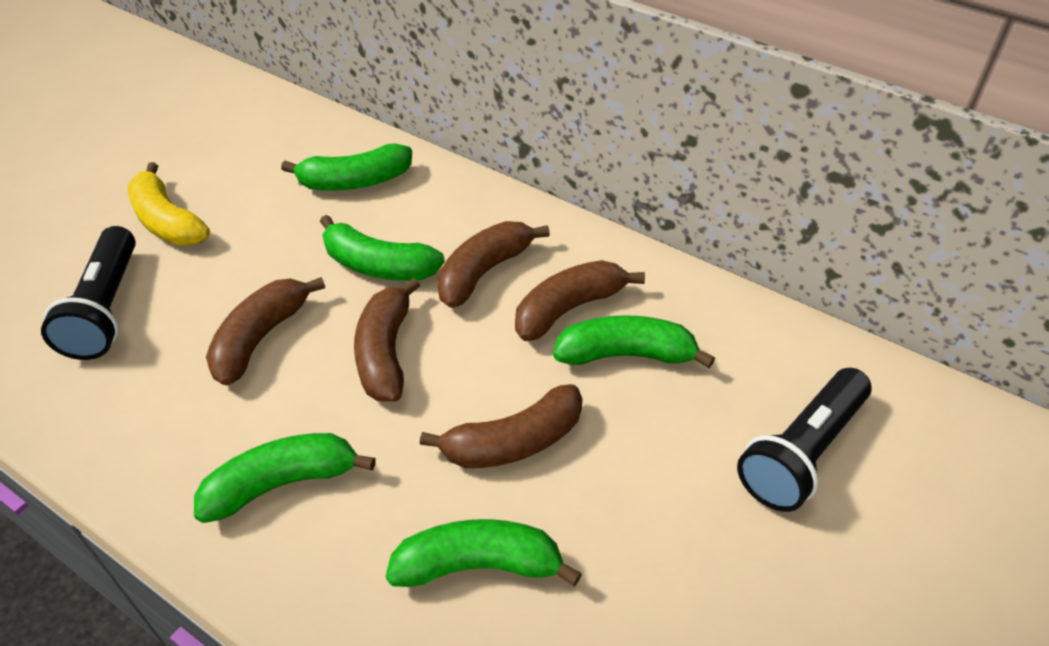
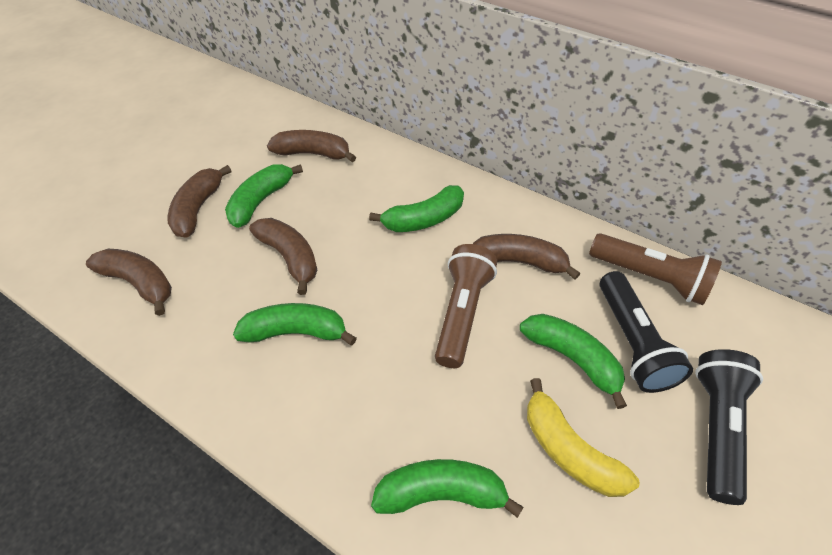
brown flashlight: 0 -> 2

